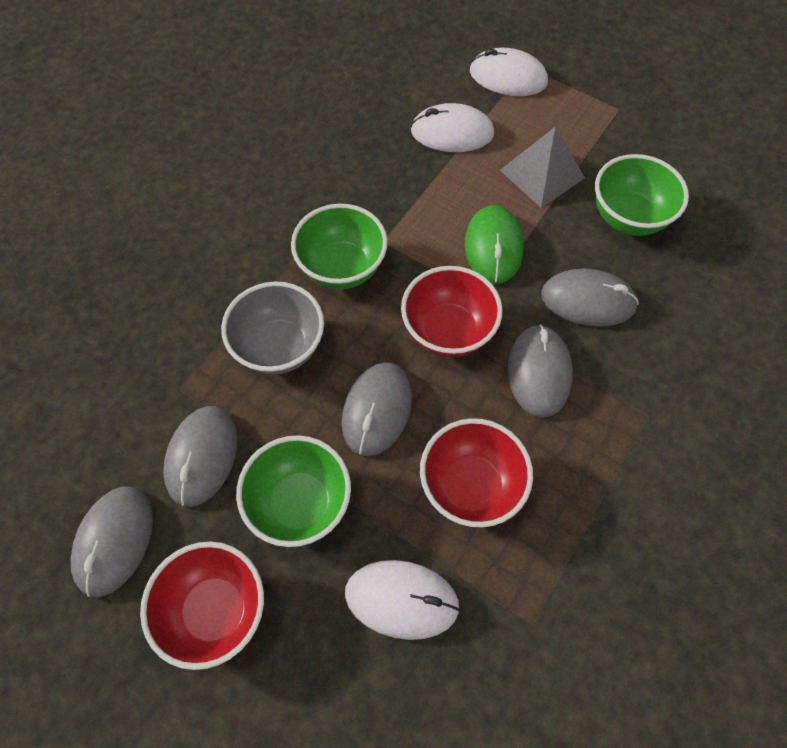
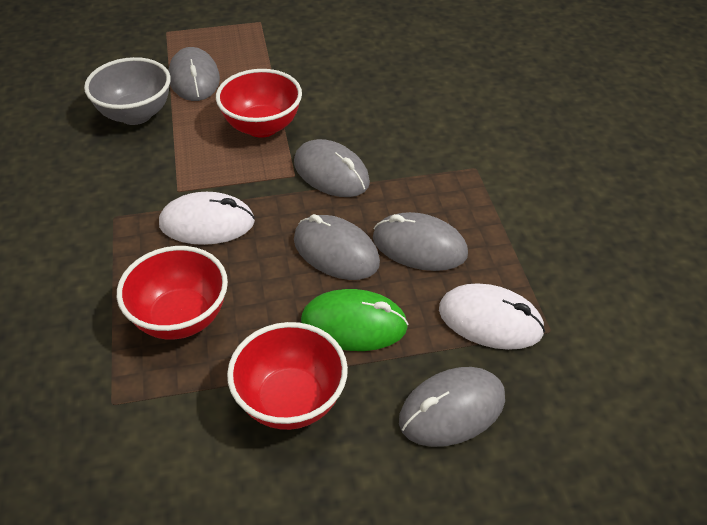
green bowl: 3 -> 0
grey pyramid: 1 -> 0
white mouse: 3 -> 2

